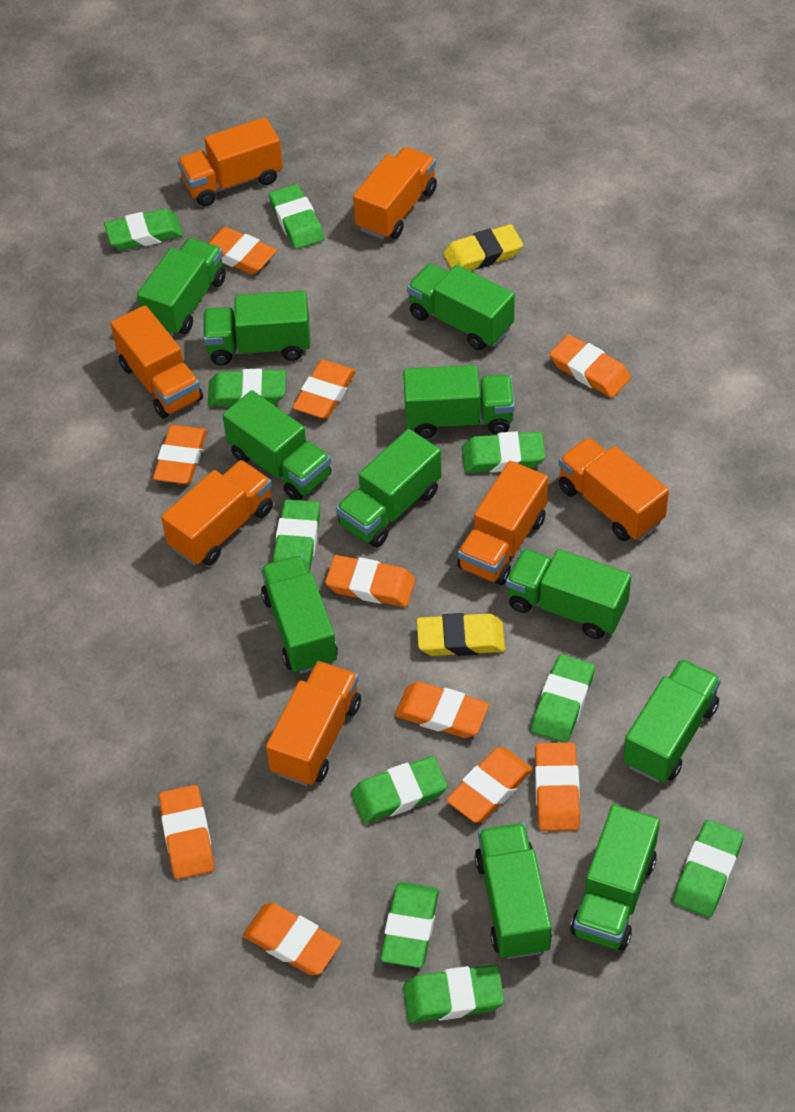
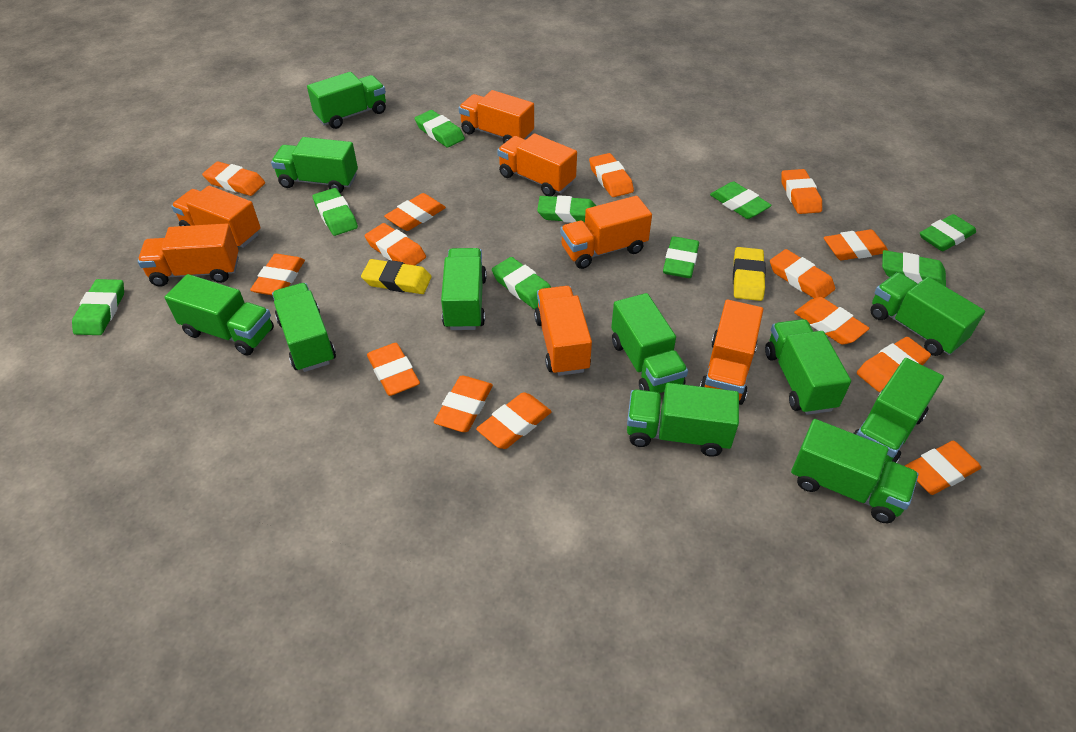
green eraser: 10 -> 9
orange eraser: 10 -> 14

